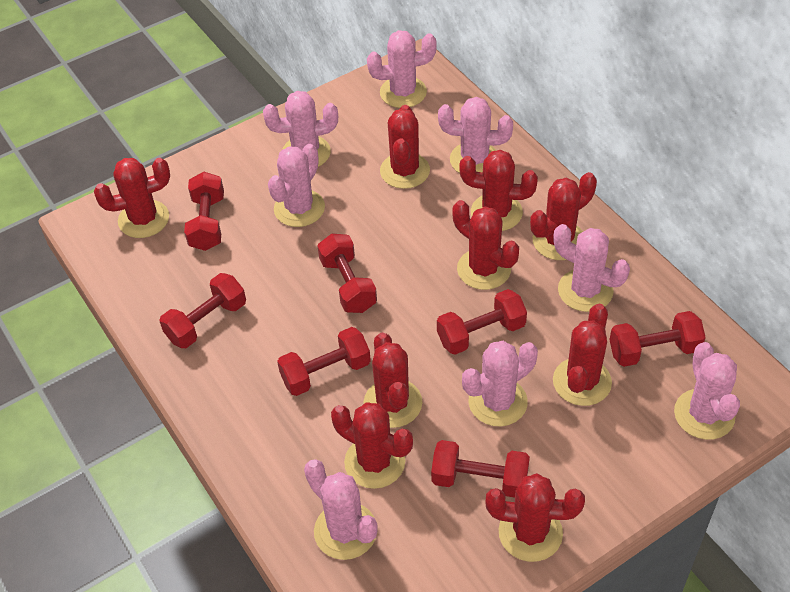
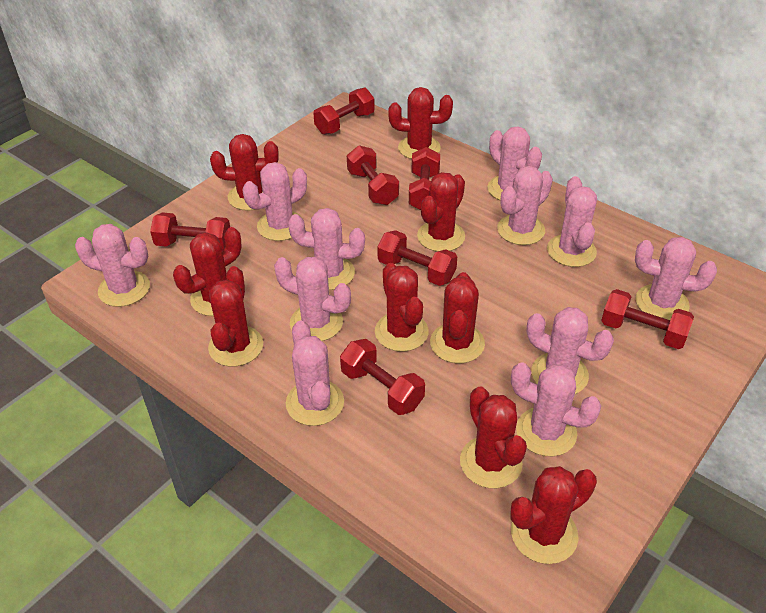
pink cactus: 8 -> 11

